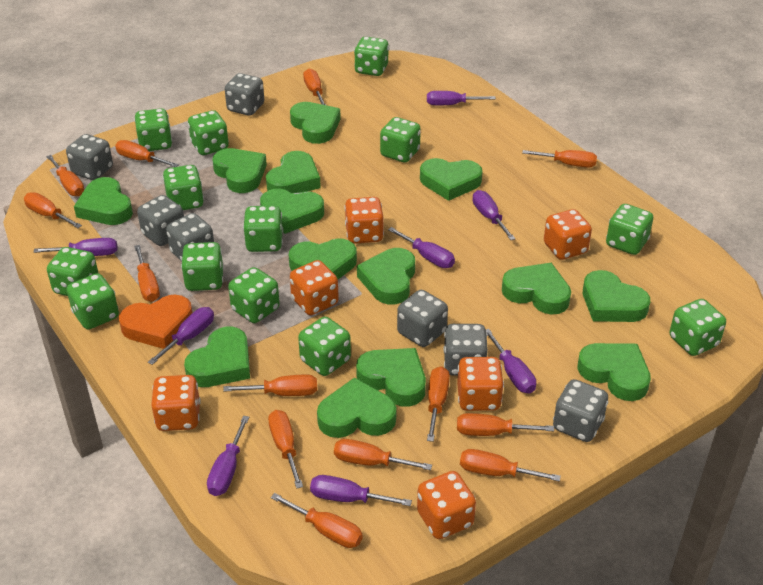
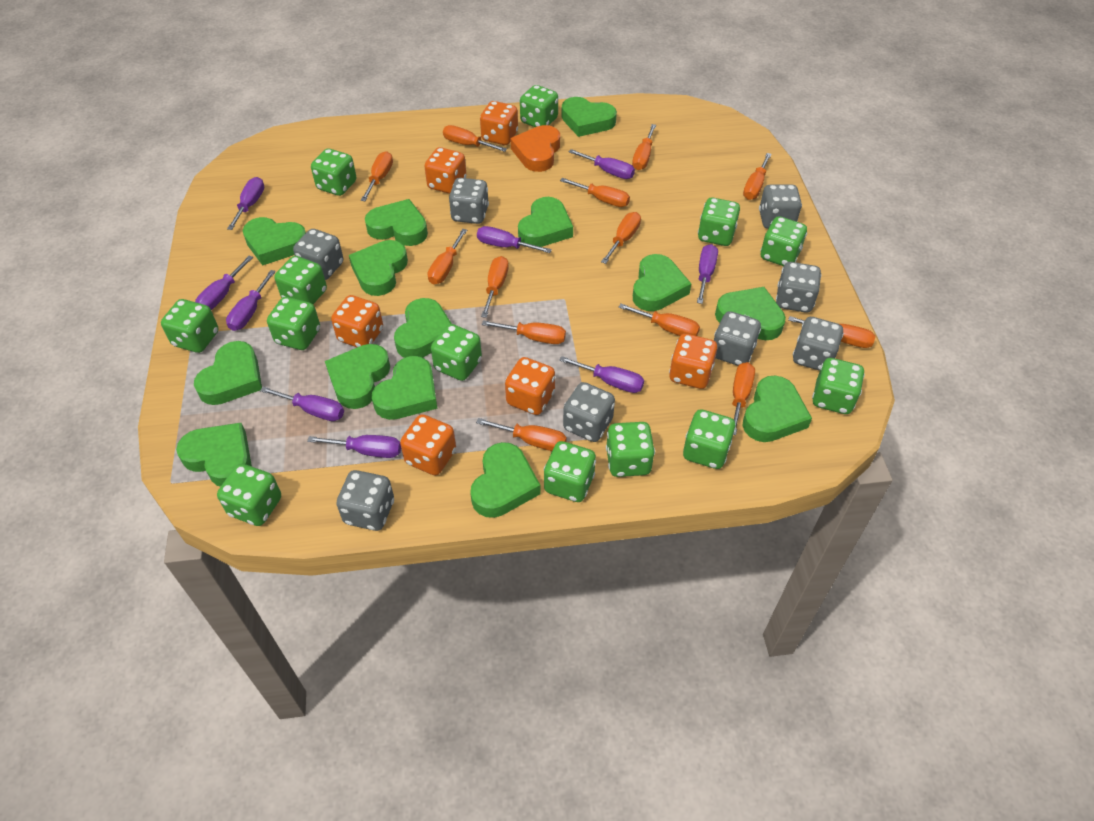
grey dice: 7 -> 8
purple screwdriver: 8 -> 9

